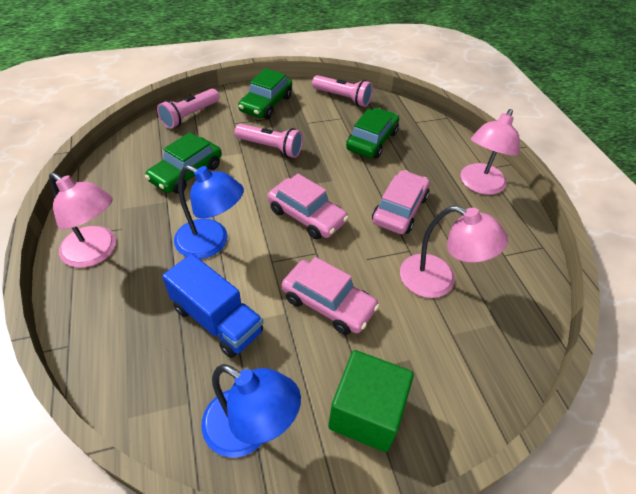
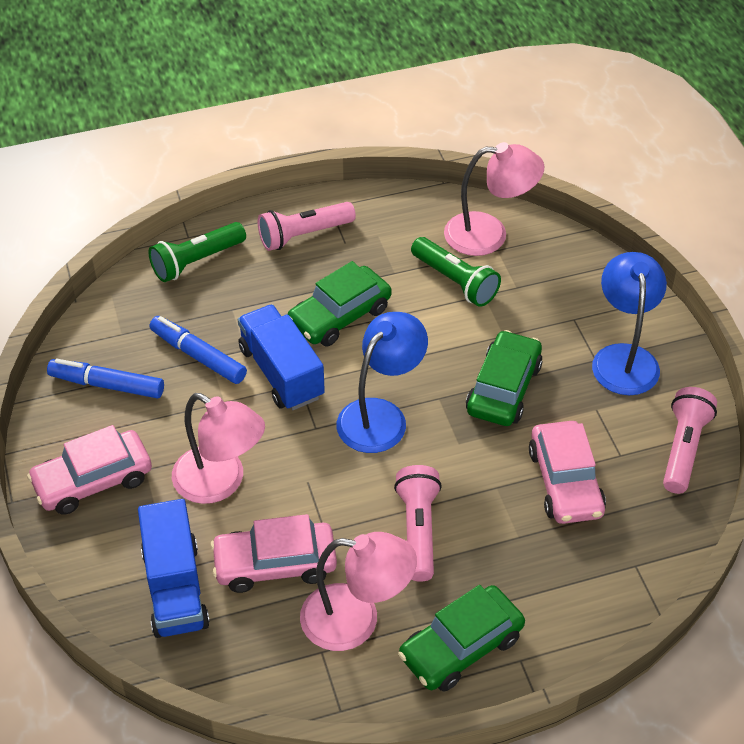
blue marker: 0 -> 2
blue truck: 1 -> 2
green cube: 1 -> 0
green flashlight: 0 -> 2

